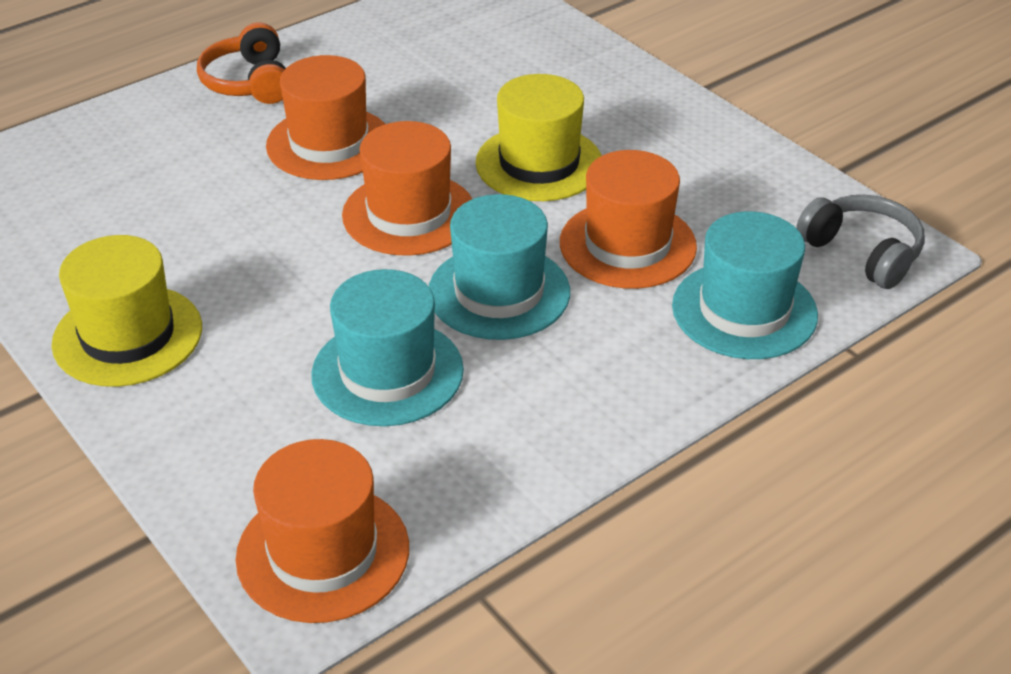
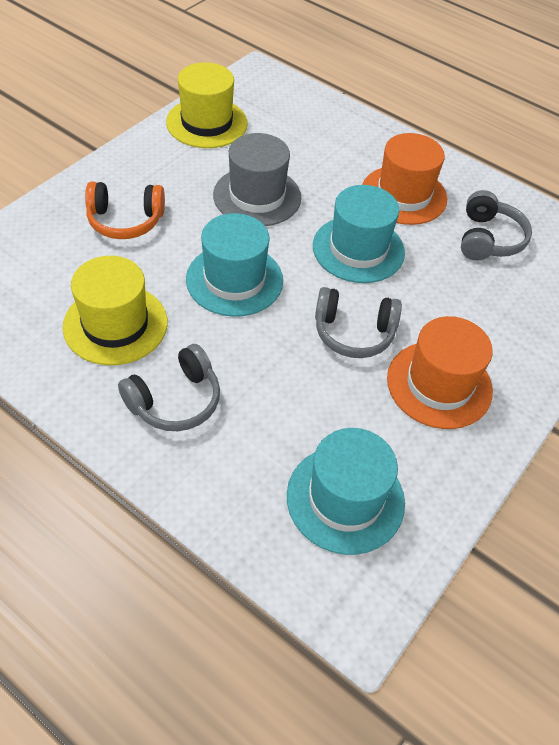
grey hat: 0 -> 1
grey headphones: 1 -> 3
orange hat: 4 -> 2

